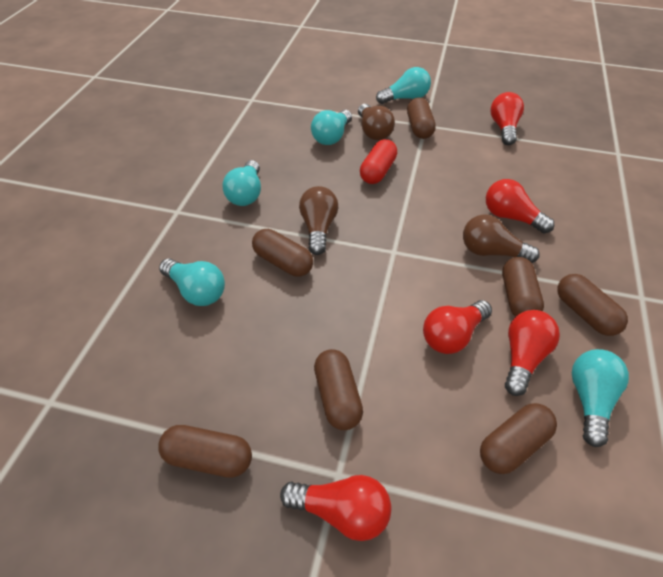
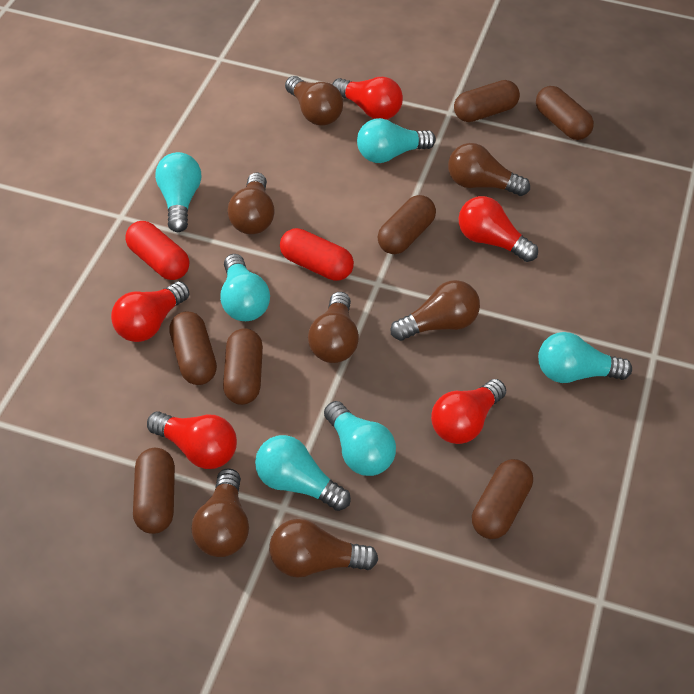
brown light bulb: 3 -> 7
red capsule: 1 -> 2
turquoise light bulb: 5 -> 6

